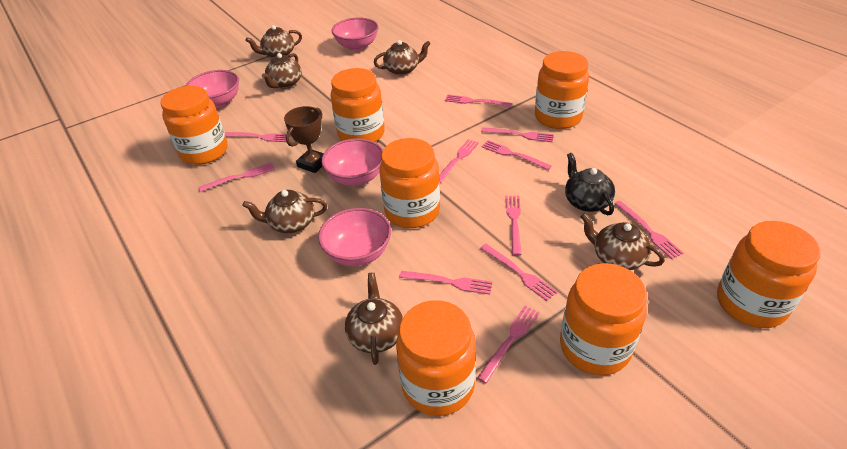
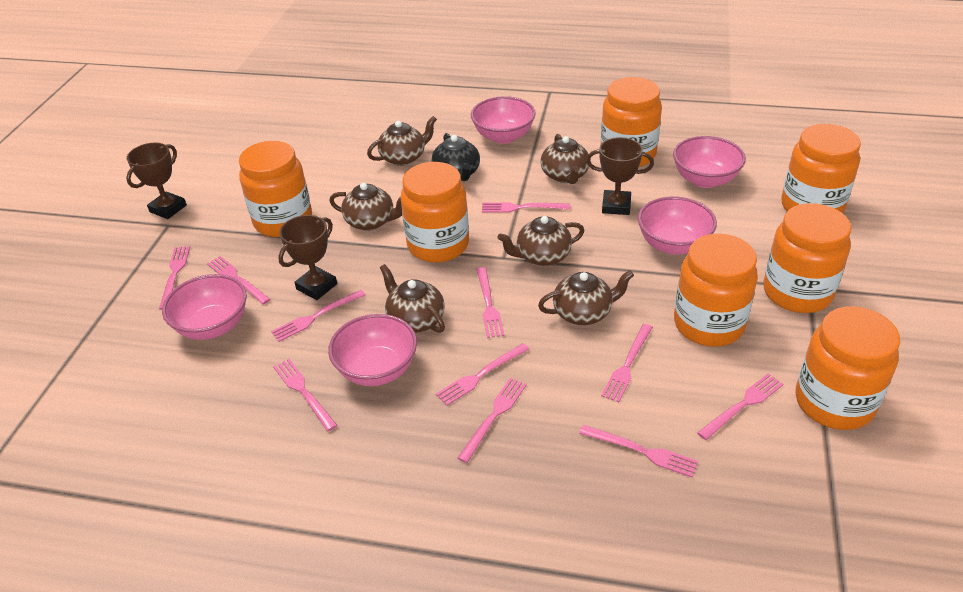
brown trophy: 1 -> 3
pink bowl: 4 -> 5

